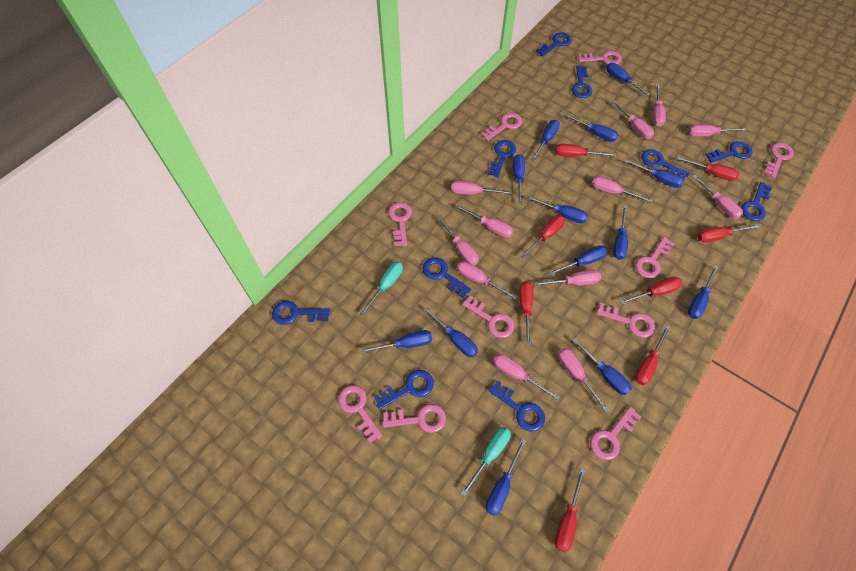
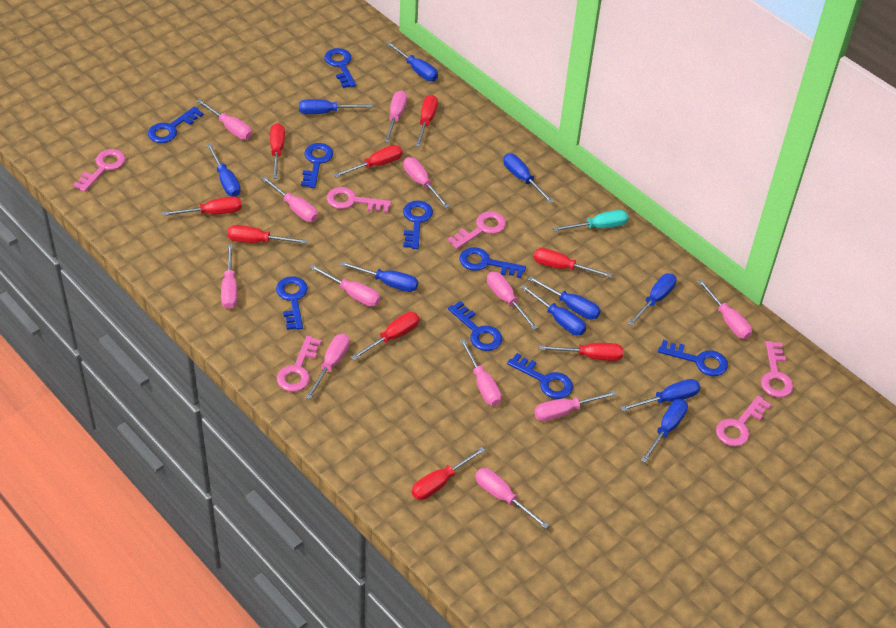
blue key: 10 -> 9
blue screwdriver: 13 -> 10
pink key: 10 -> 6
red screwdriver: 8 -> 9
turquoise screwdriver: 2 -> 1

